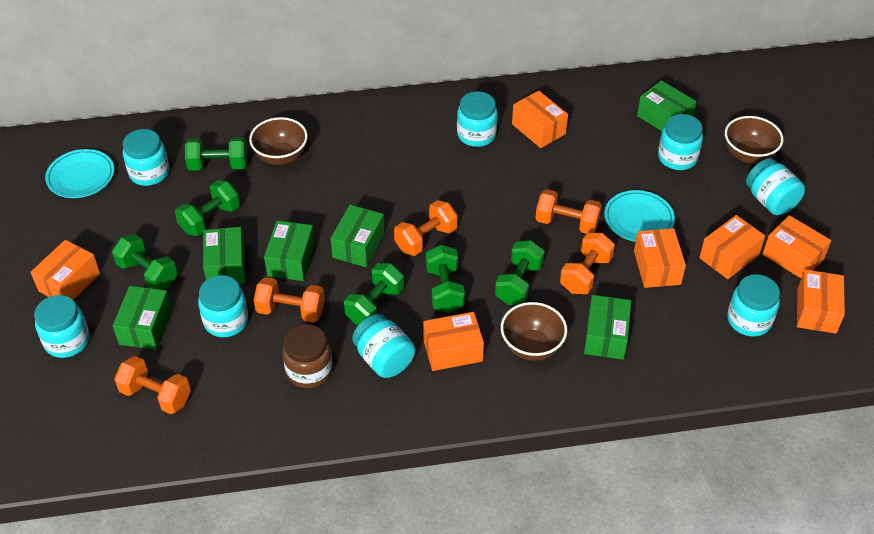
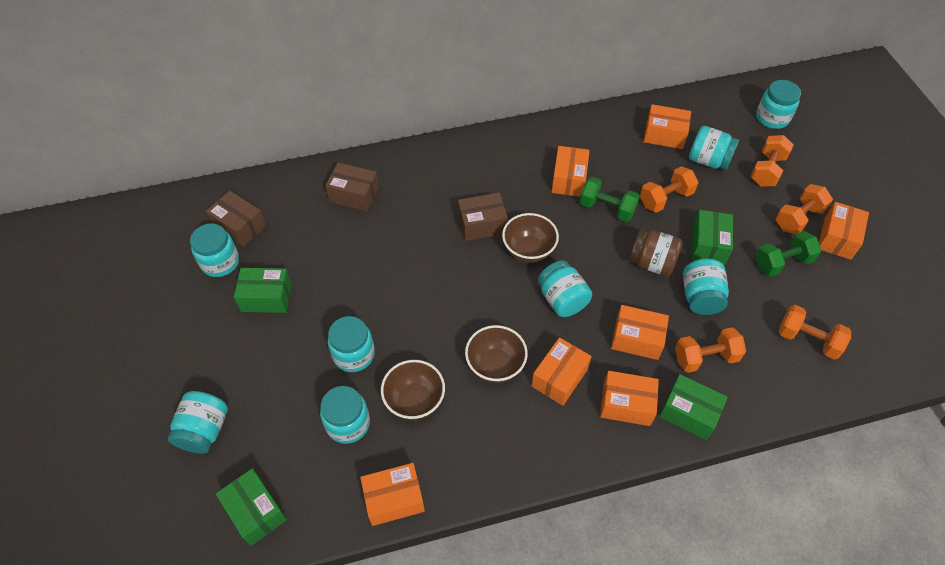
brown box: 0 -> 3
green box: 6 -> 4
green dumbbell: 6 -> 2
turquoise plate: 2 -> 0

